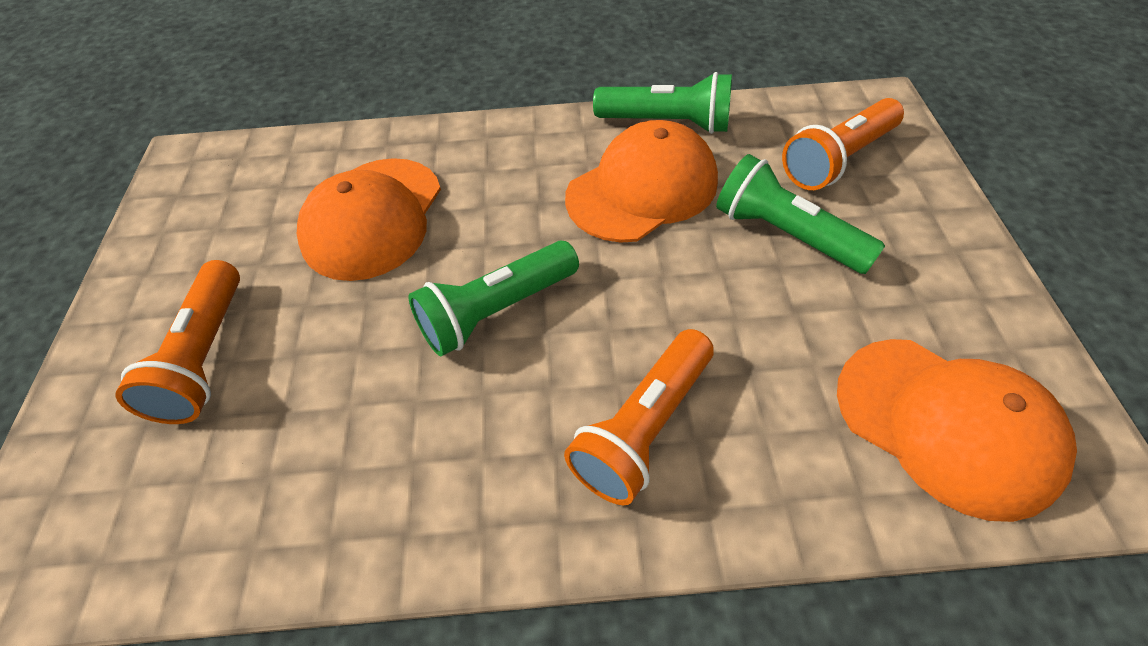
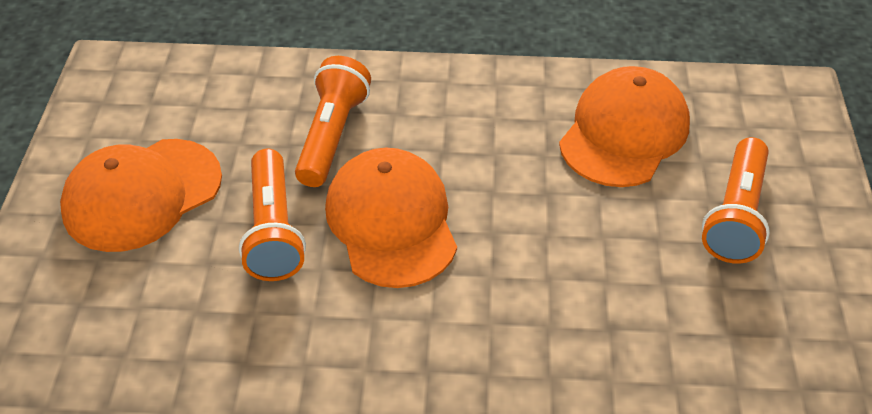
green flashlight: 3 -> 0

